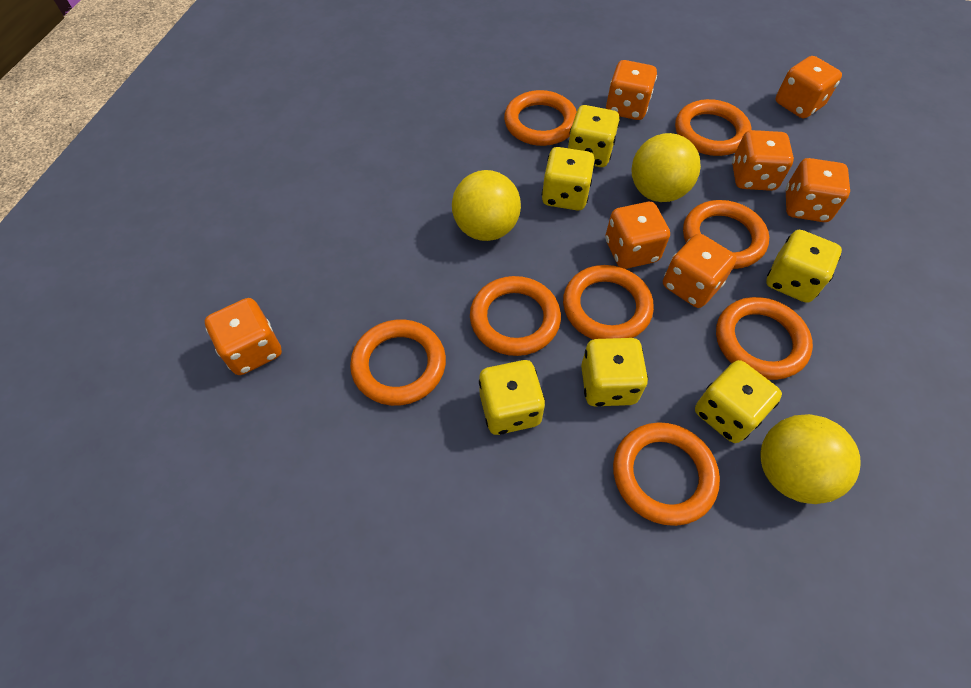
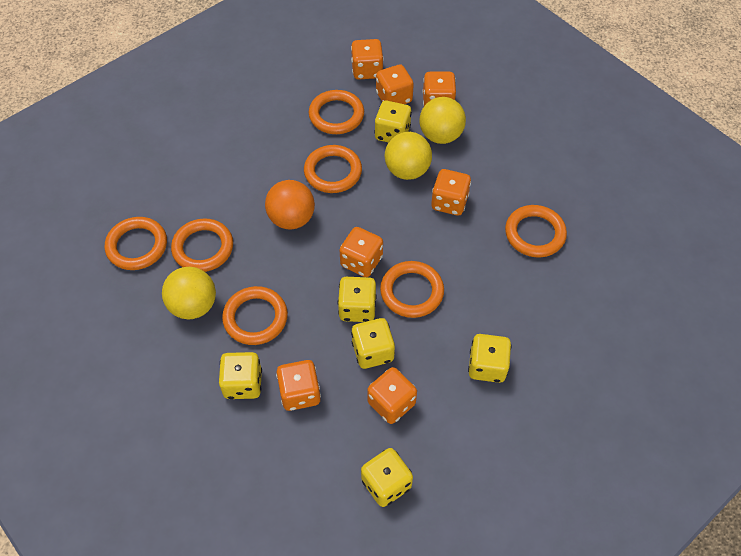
orange ball: 0 -> 1
orange ring: 8 -> 7

